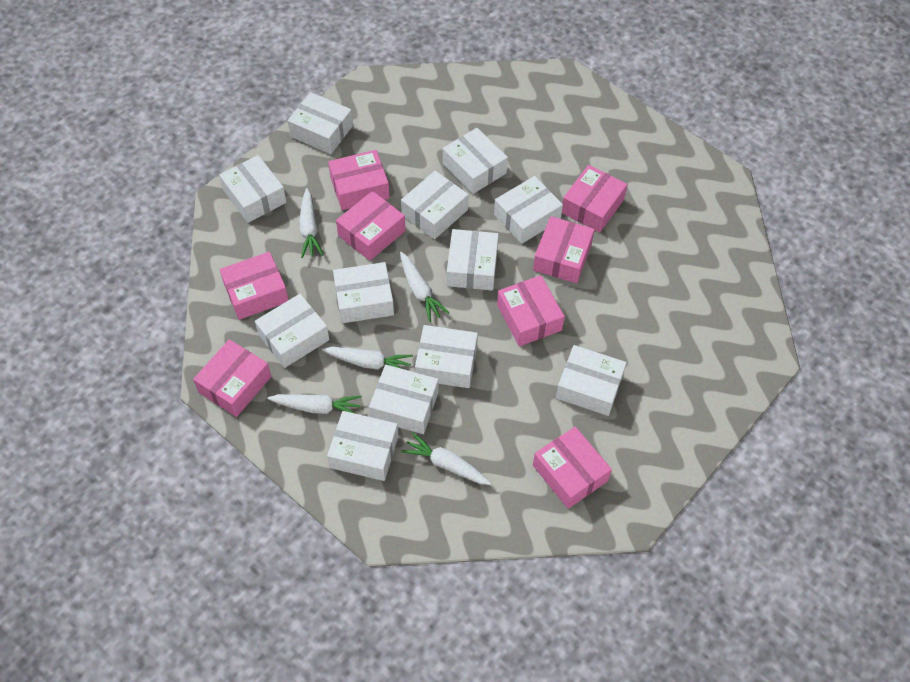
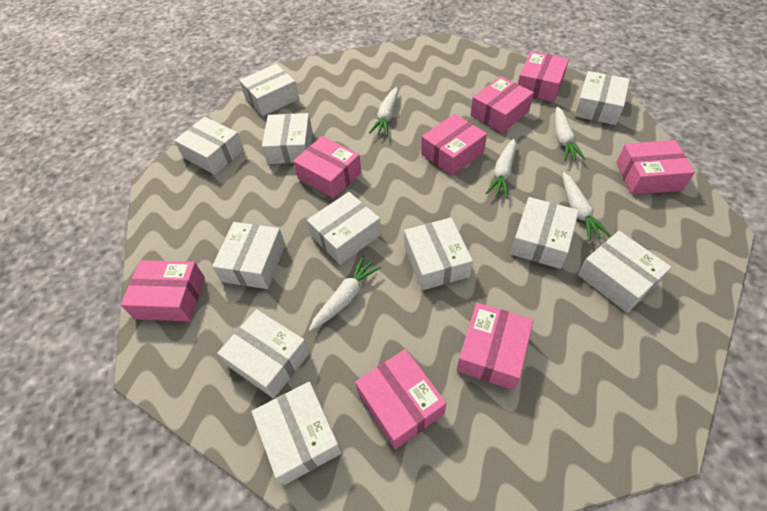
white box: 12 -> 11

